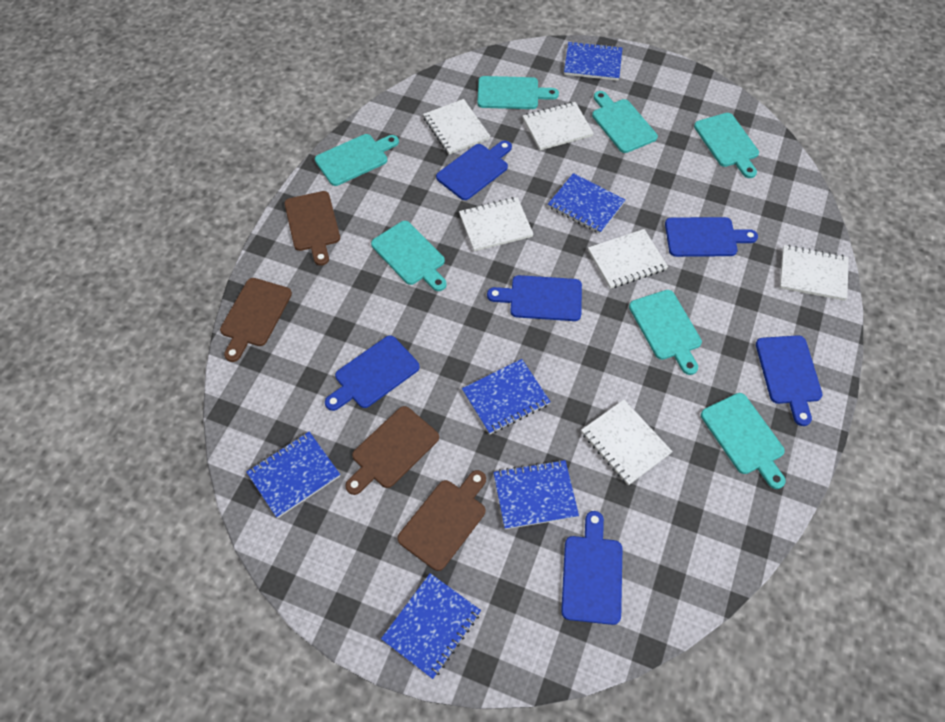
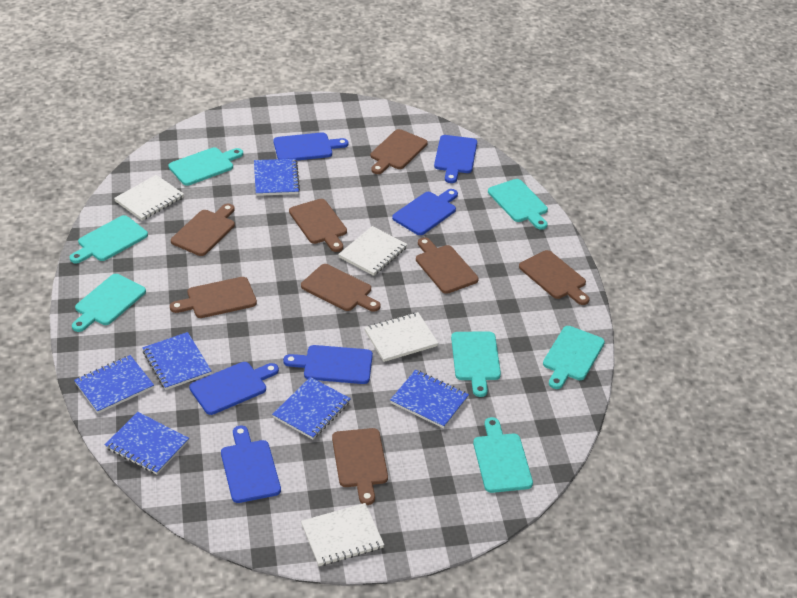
brown cutting board: 4 -> 8
white notebook: 6 -> 4

